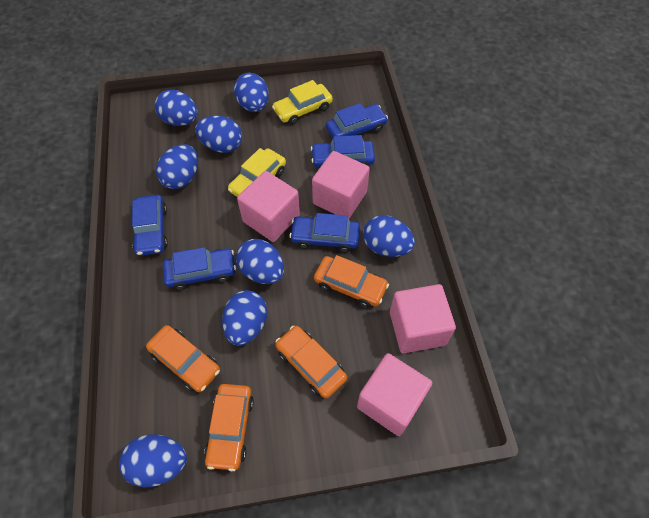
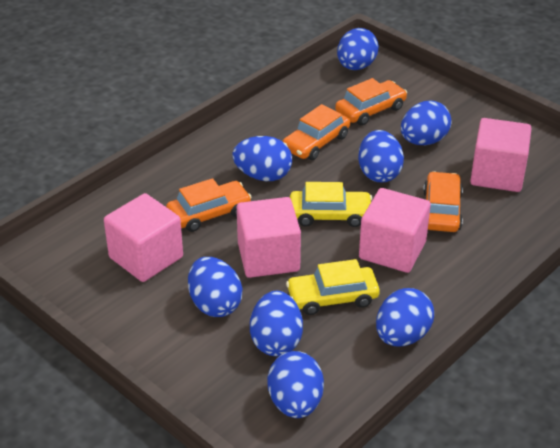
blue car: 5 -> 0

